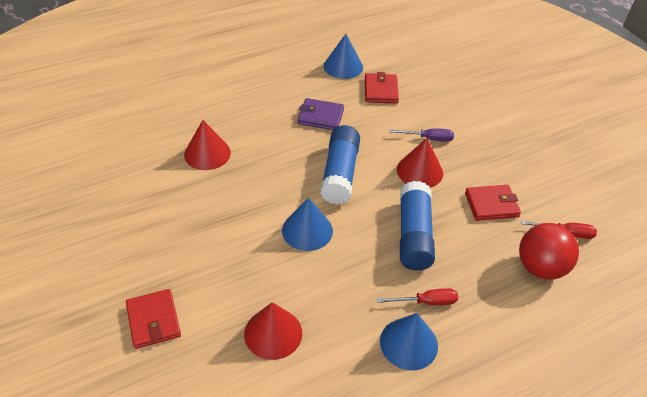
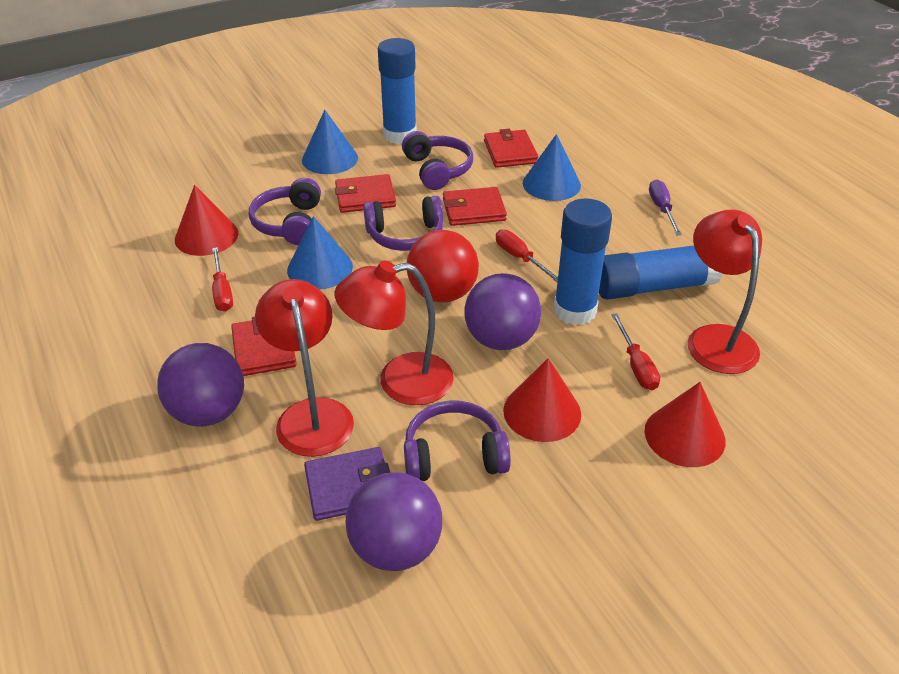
blue glue stick: 2 -> 3
purple ball: 0 -> 3
purple headphones: 0 -> 4
red lamp: 0 -> 3
red screwdriver: 2 -> 3
red wallet: 3 -> 4

